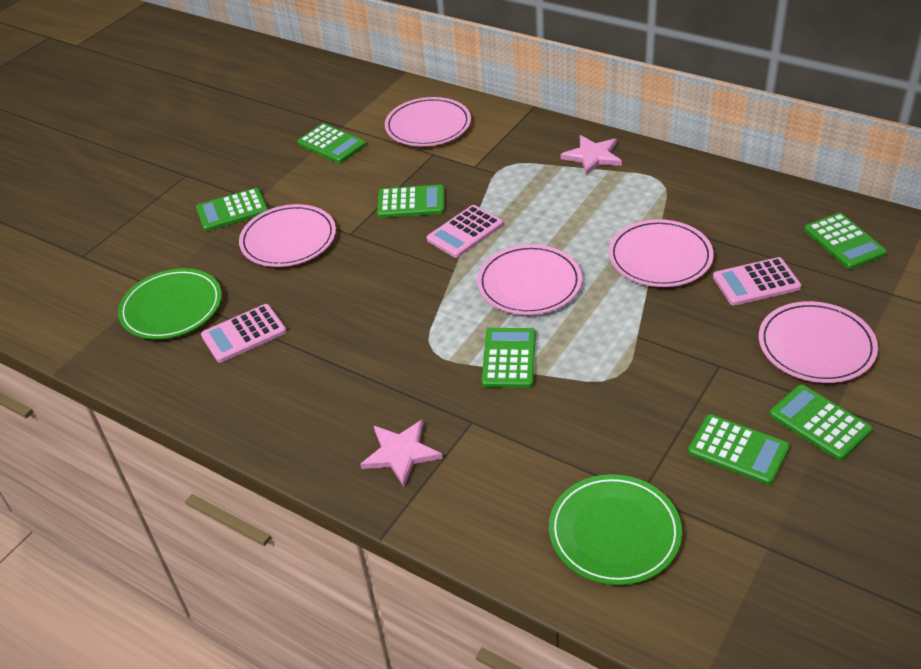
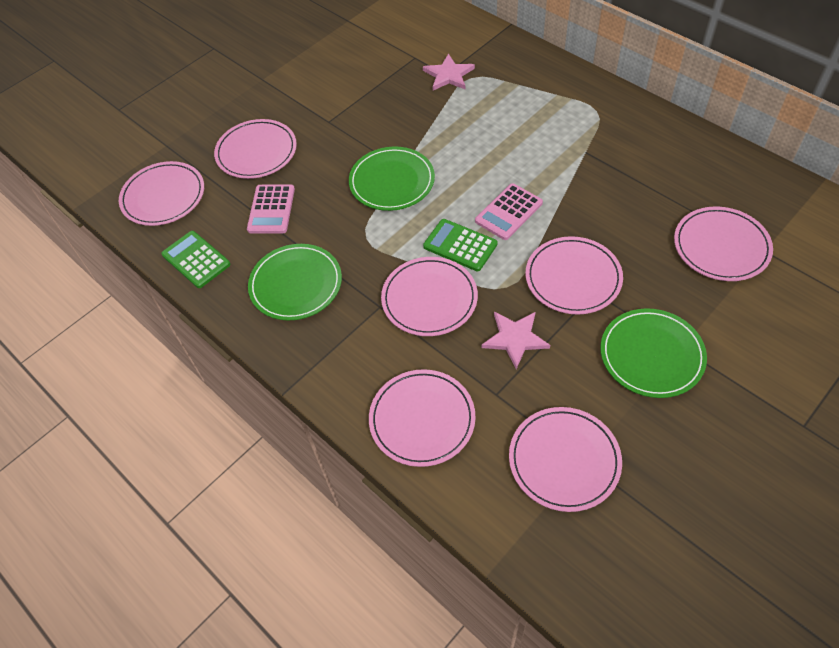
green calculator: 7 -> 2
green plate: 2 -> 3
pink calculator: 3 -> 2
pink plate: 5 -> 7

